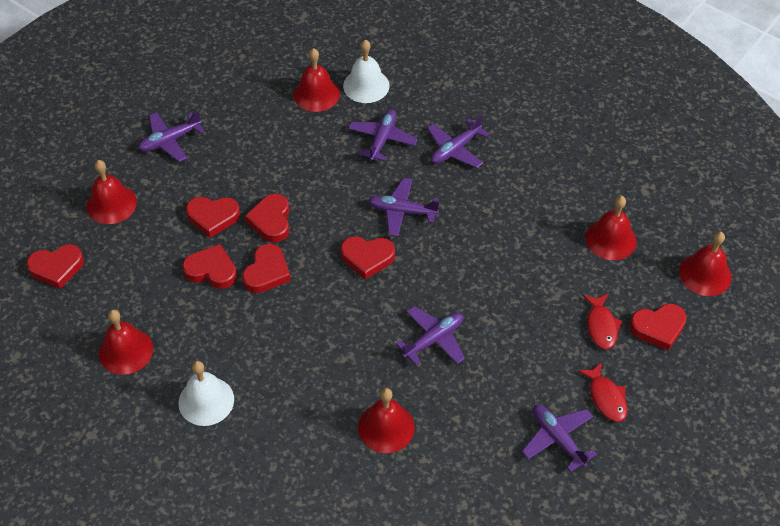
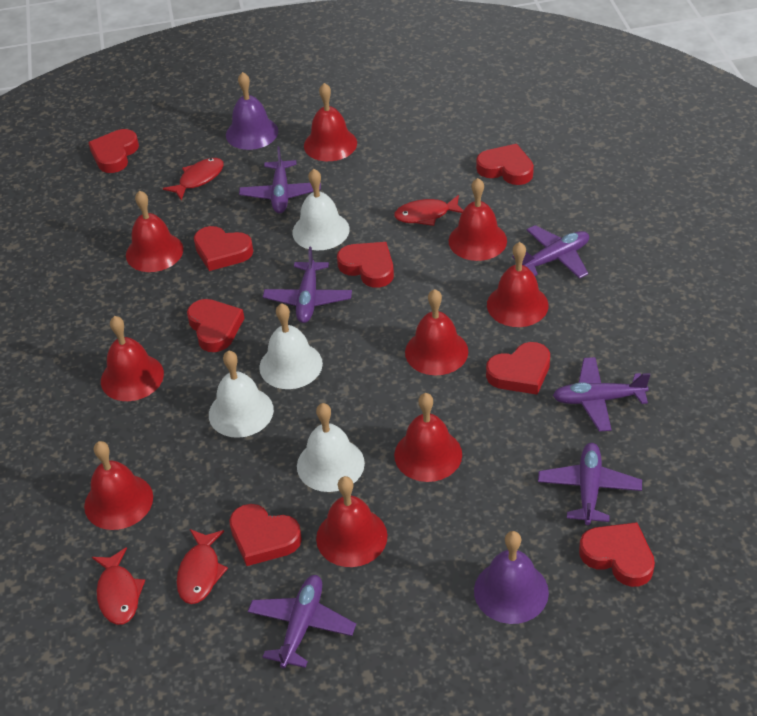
purple bell: 0 -> 2
red bell: 6 -> 9
red fish: 2 -> 4
red heart: 7 -> 8
white bell: 2 -> 4

